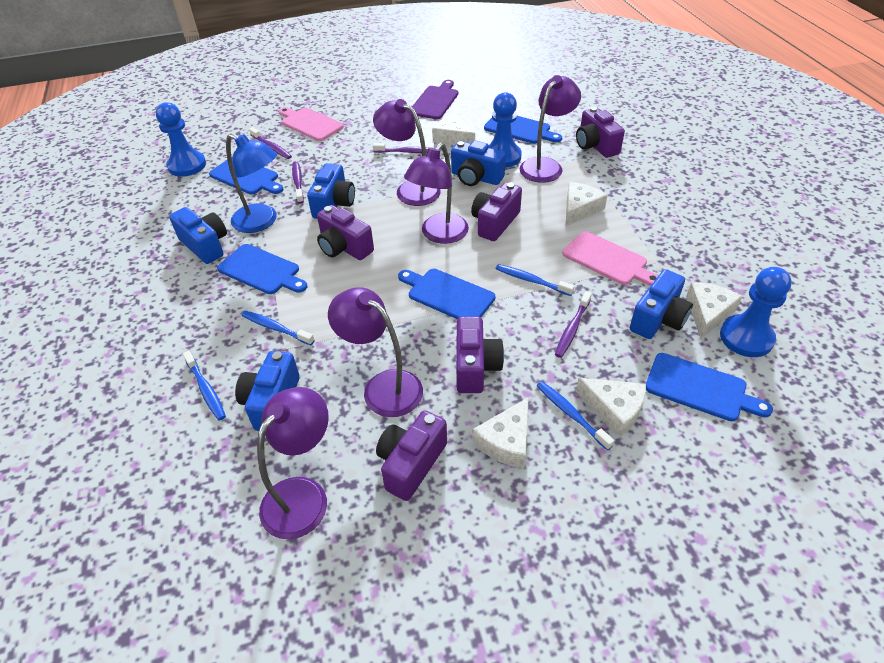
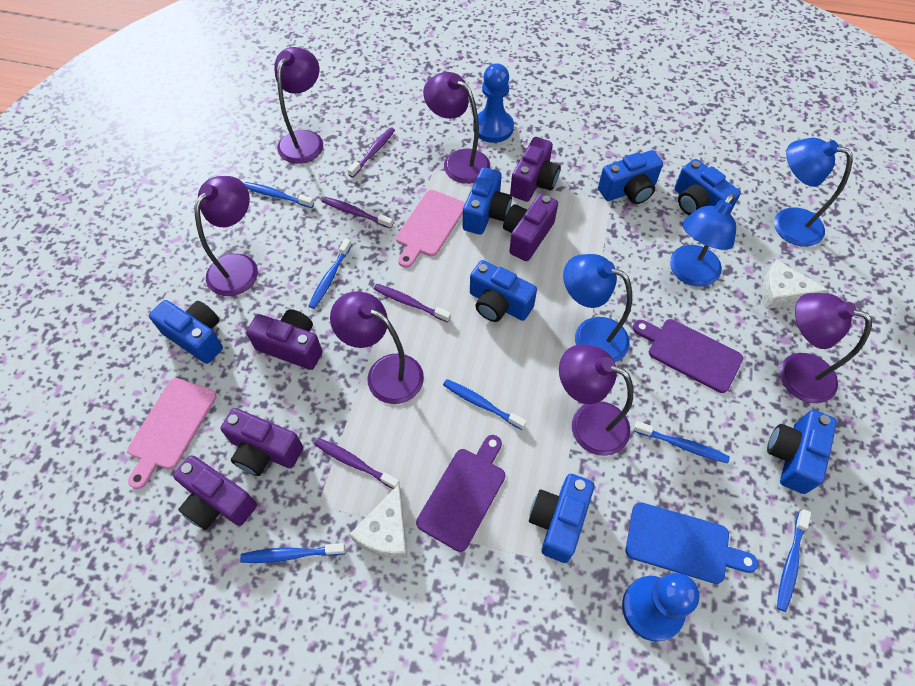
blue camera: 5 -> 7
blue cutting board: 5 -> 1
blue lamp: 1 -> 3
blue pawn: 3 -> 2
blue toothbrush: 4 -> 6
purple cutting board: 1 -> 2
purple lamp: 5 -> 6
white cheese: 5 -> 2

